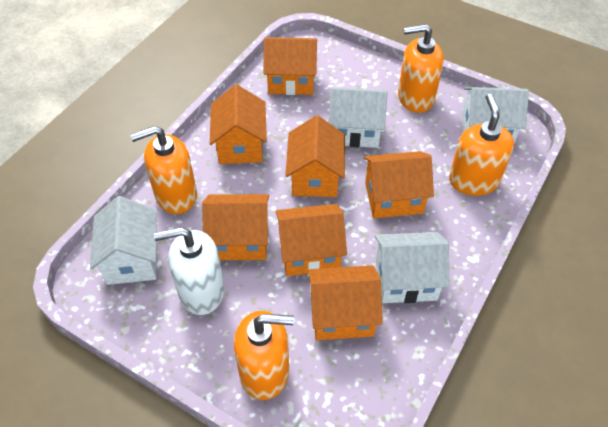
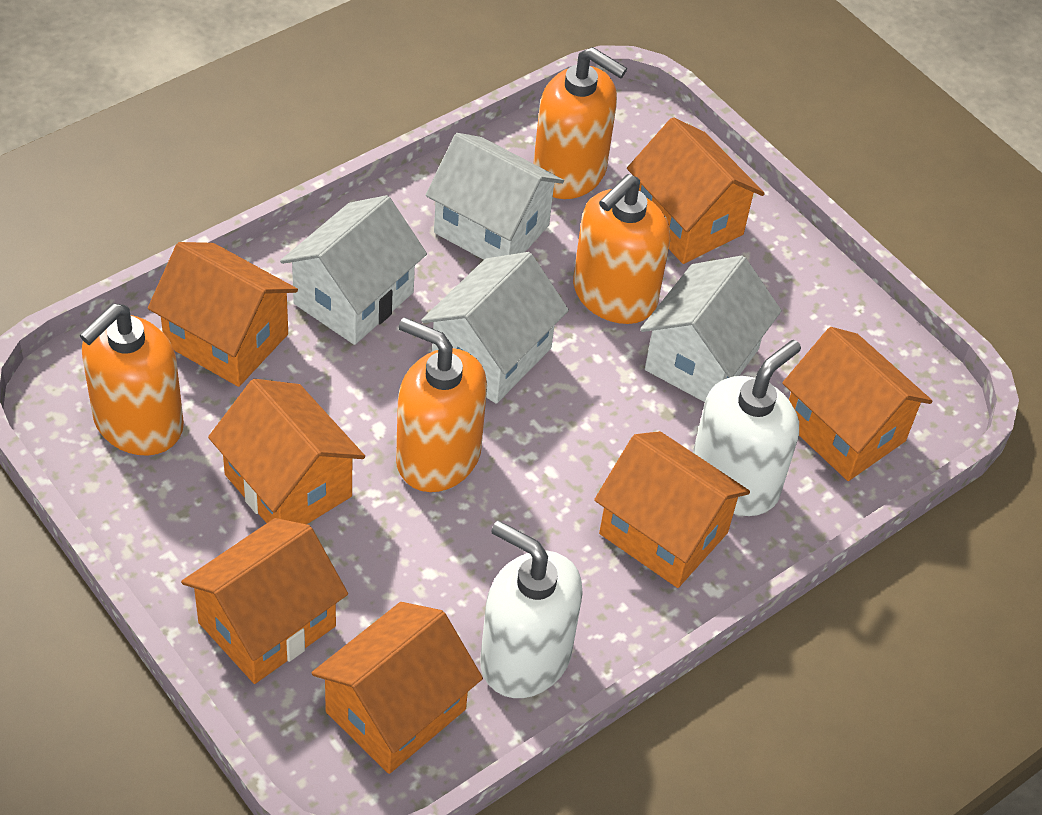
white soap dispenser: 1 -> 2

